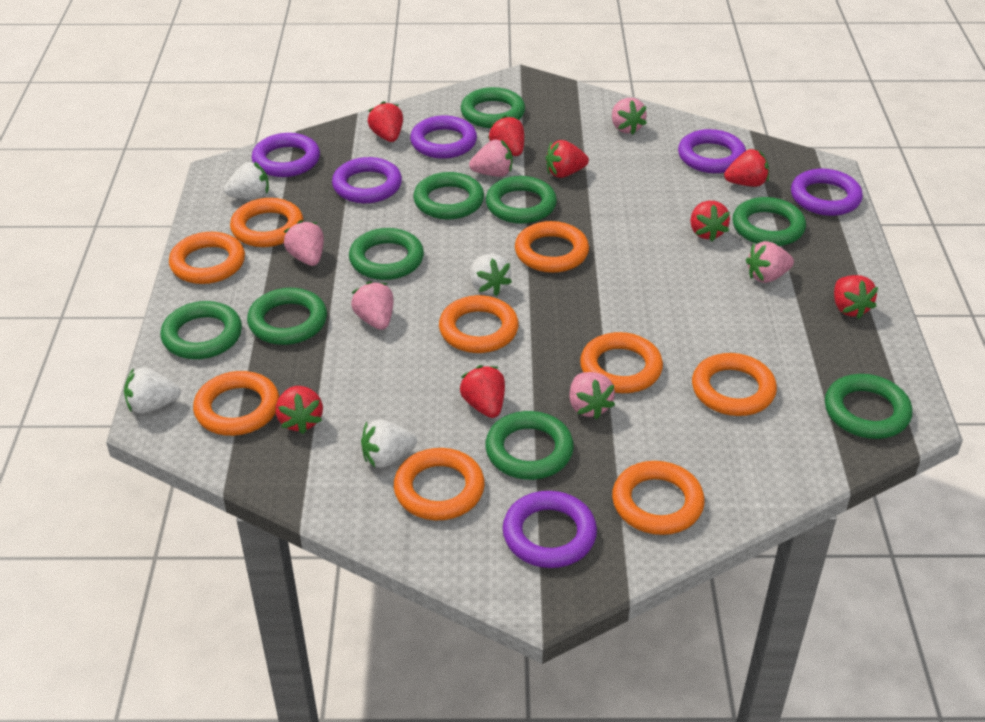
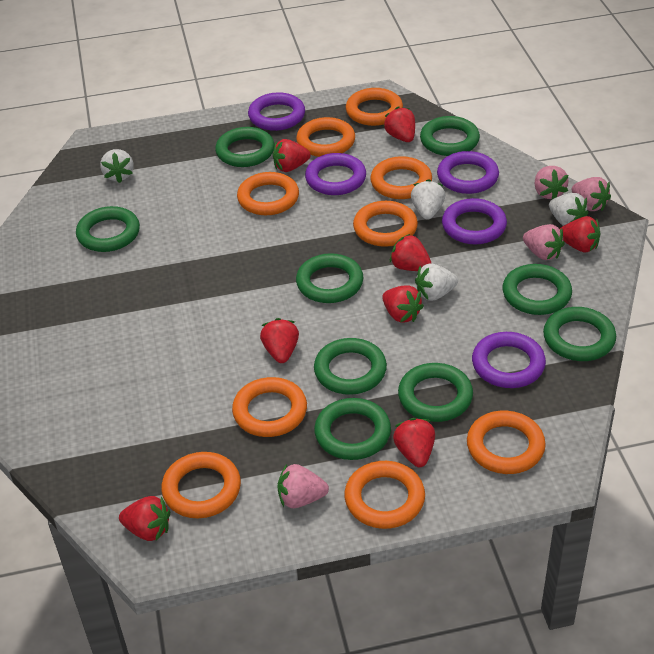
pink strawberry: 6 -> 4
purple ring: 6 -> 5

